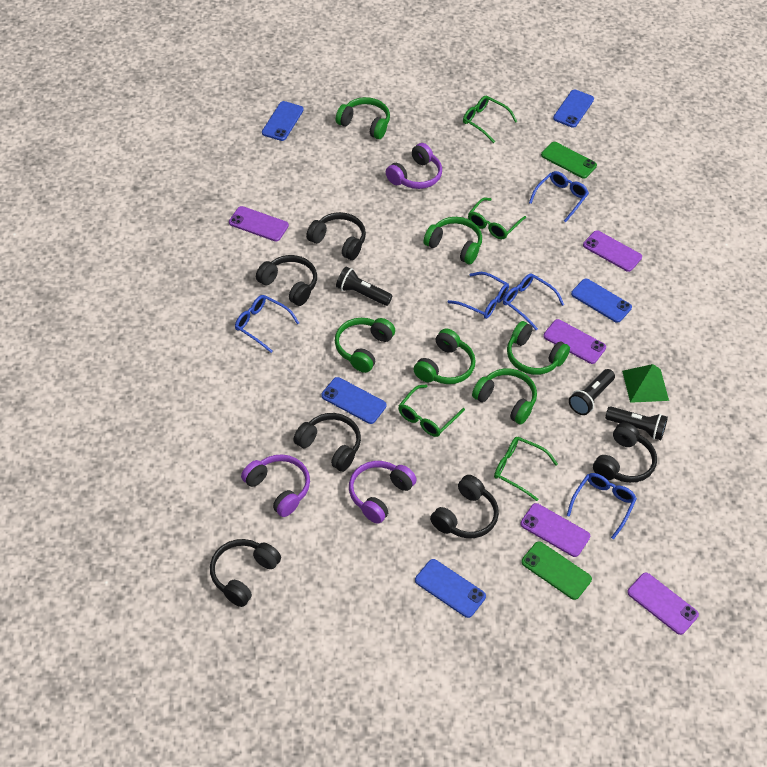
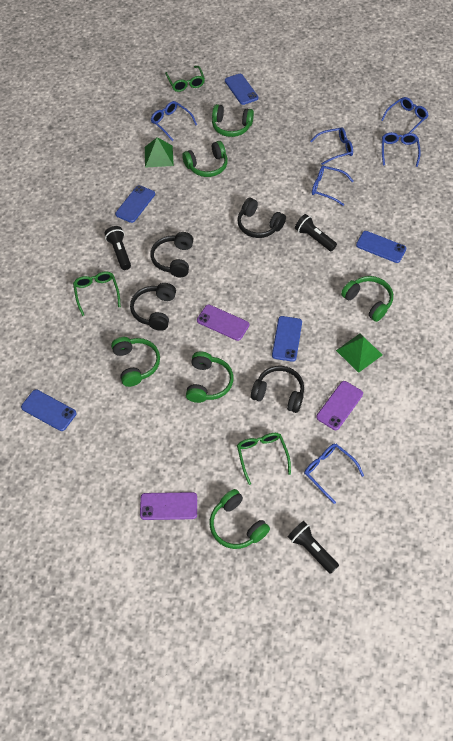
black headphones: 6 -> 4
blue glasses: 5 -> 6
green glasses: 4 -> 3
green phone: 2 -> 0
green pyramid: 1 -> 2
purple headphones: 3 -> 0
purple phone: 5 -> 3

